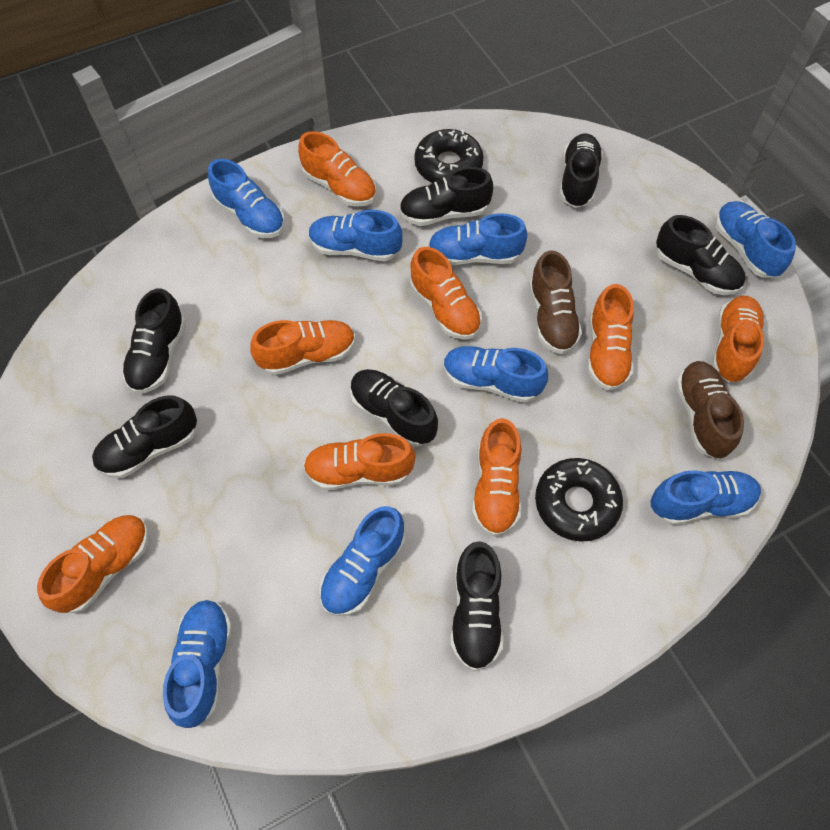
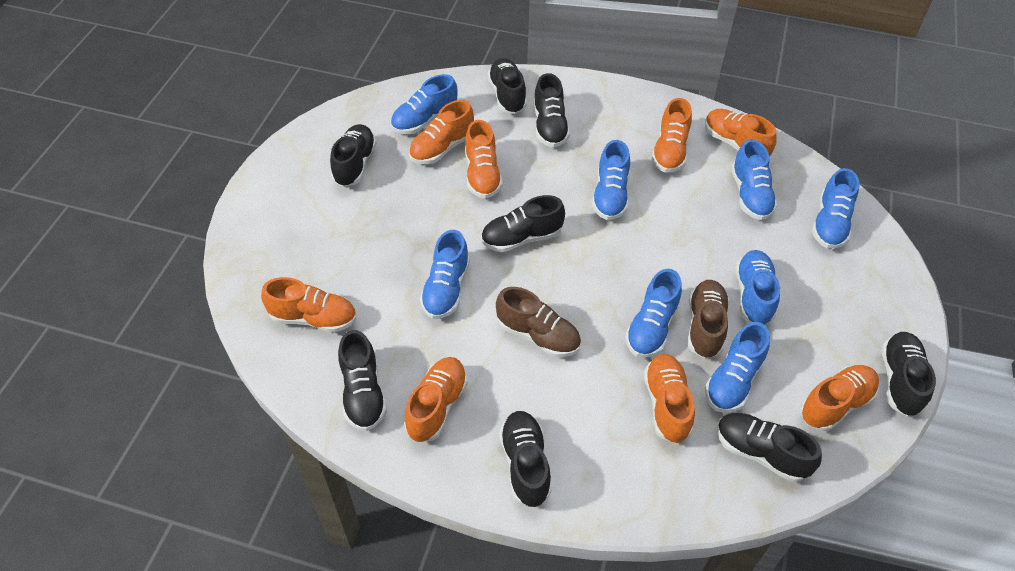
black donut: 2 -> 0
black shoe: 7 -> 8

